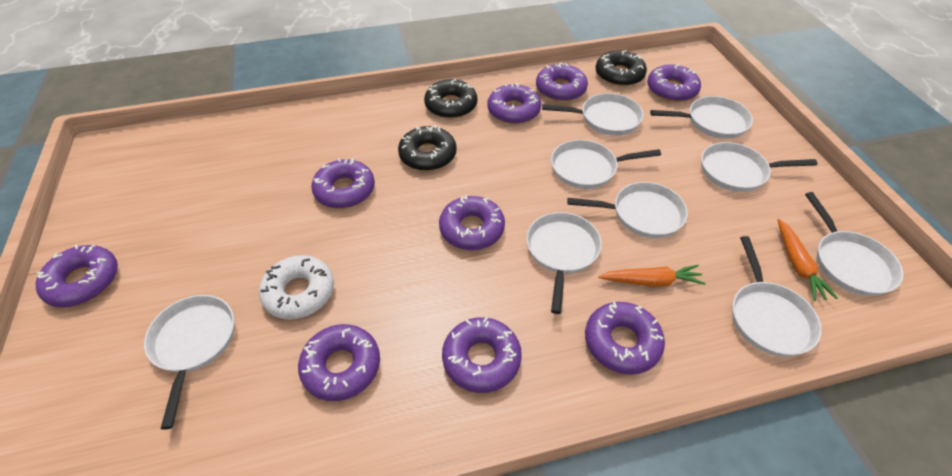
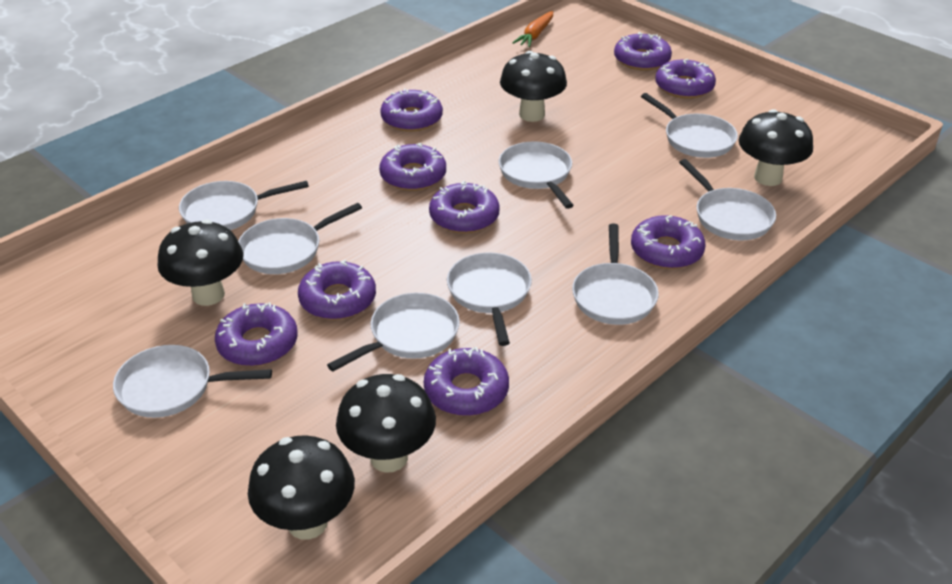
black donut: 3 -> 0
black mushroom: 0 -> 5
orange carrot: 2 -> 1
white donut: 1 -> 0

